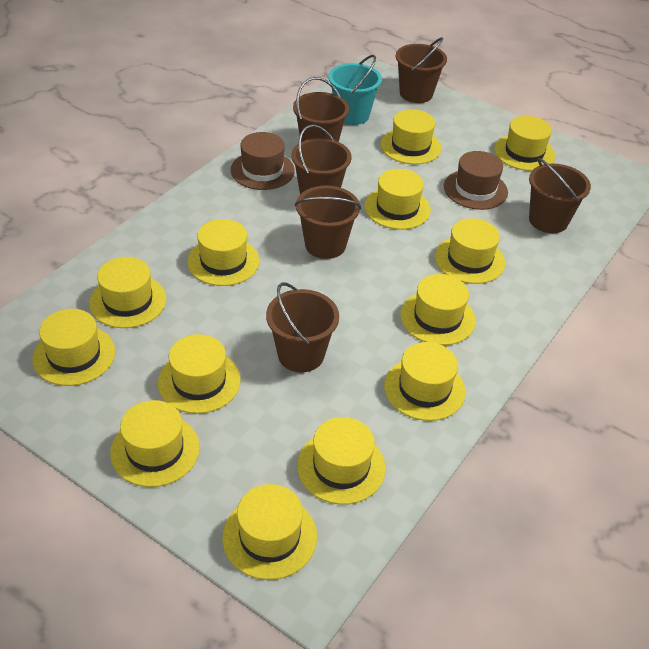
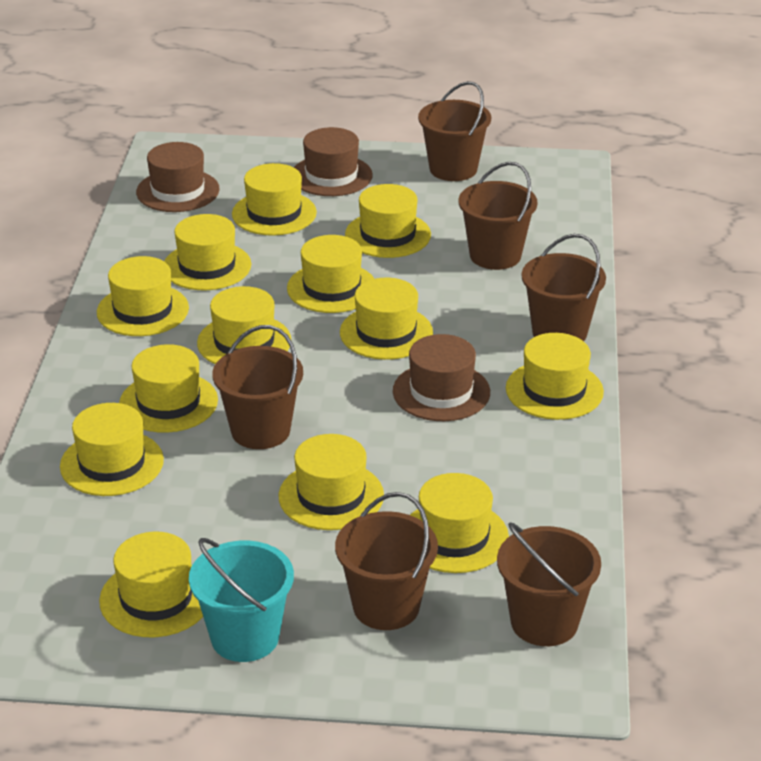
brown hat: 2 -> 3

